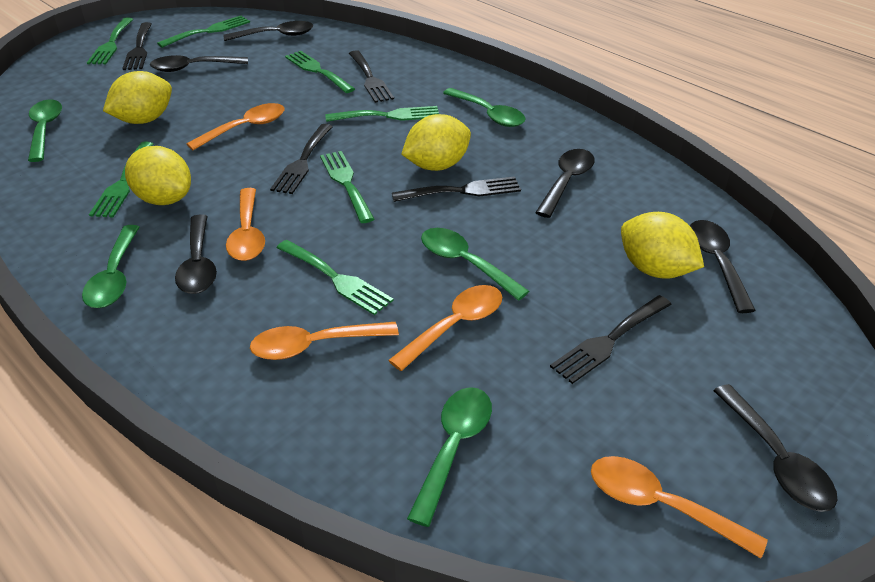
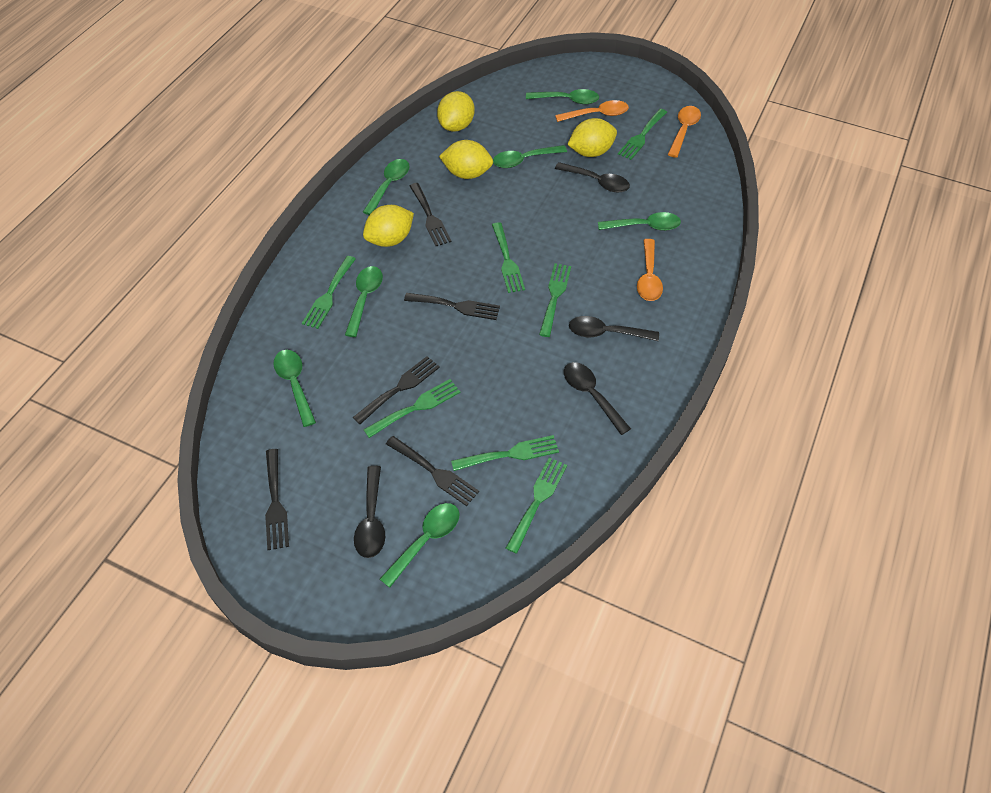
black spoon: 6 -> 4
green spoon: 5 -> 7
orange spoon: 5 -> 3

